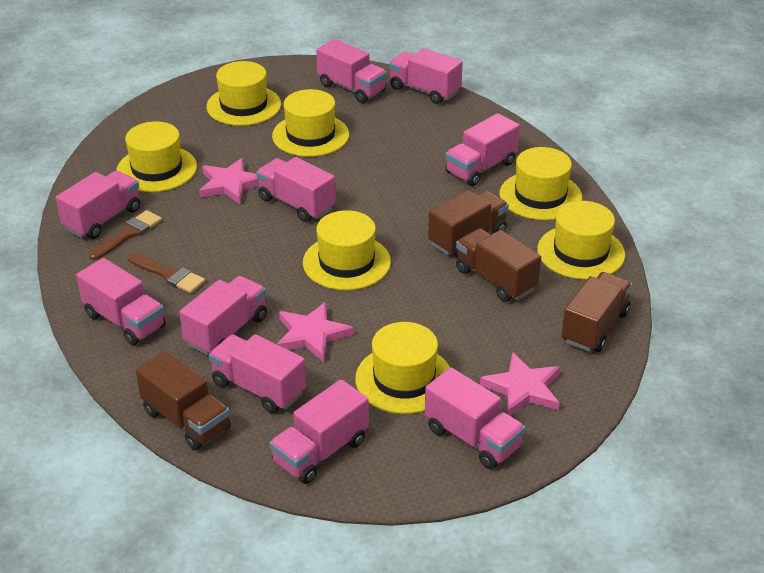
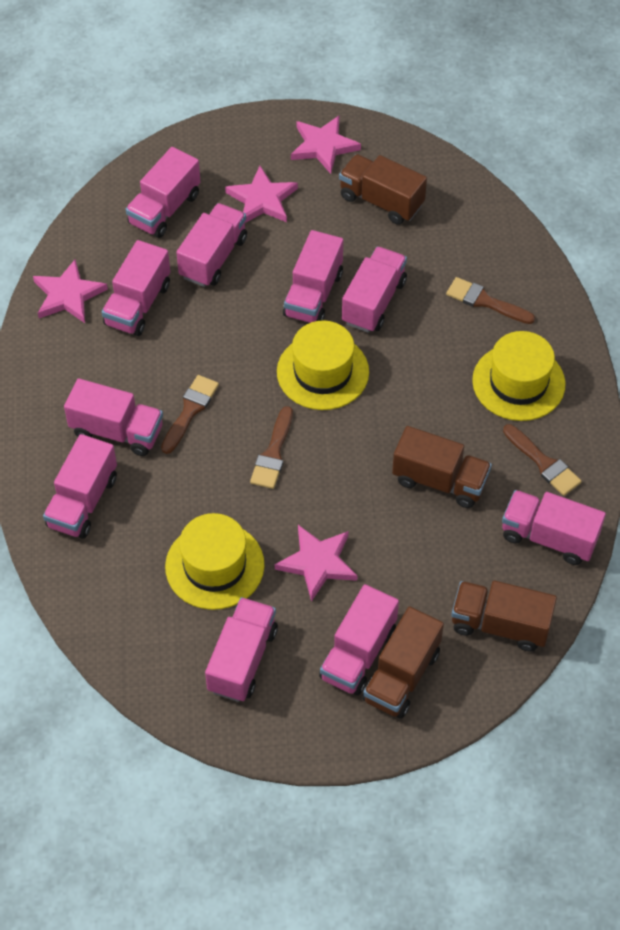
brown brush: 2 -> 4
pink star: 3 -> 4
yellow hat: 7 -> 3

